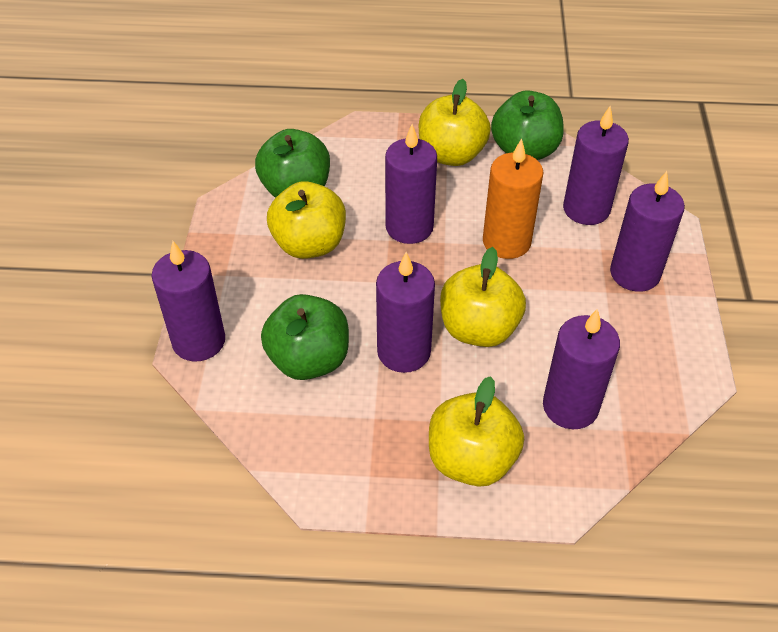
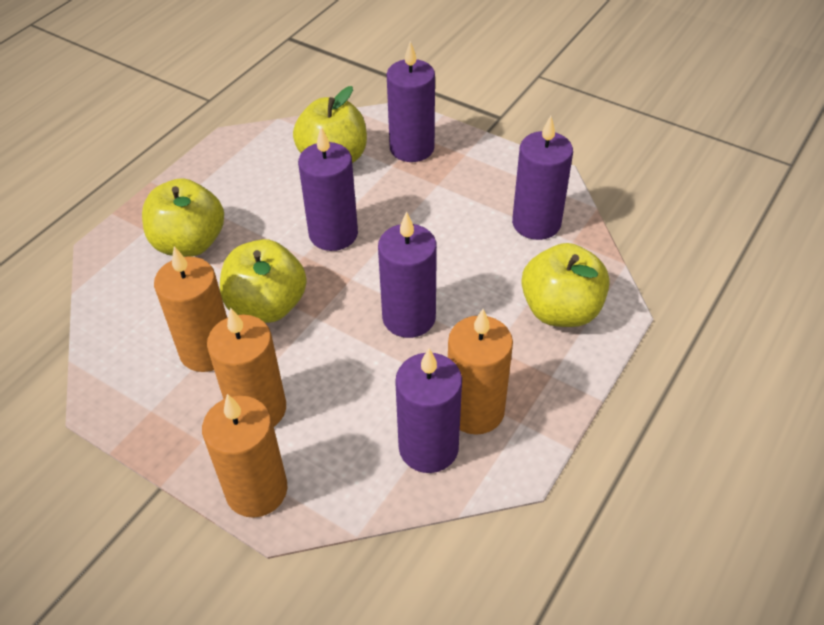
green apple: 3 -> 0
orange candle: 1 -> 4
purple candle: 6 -> 5

